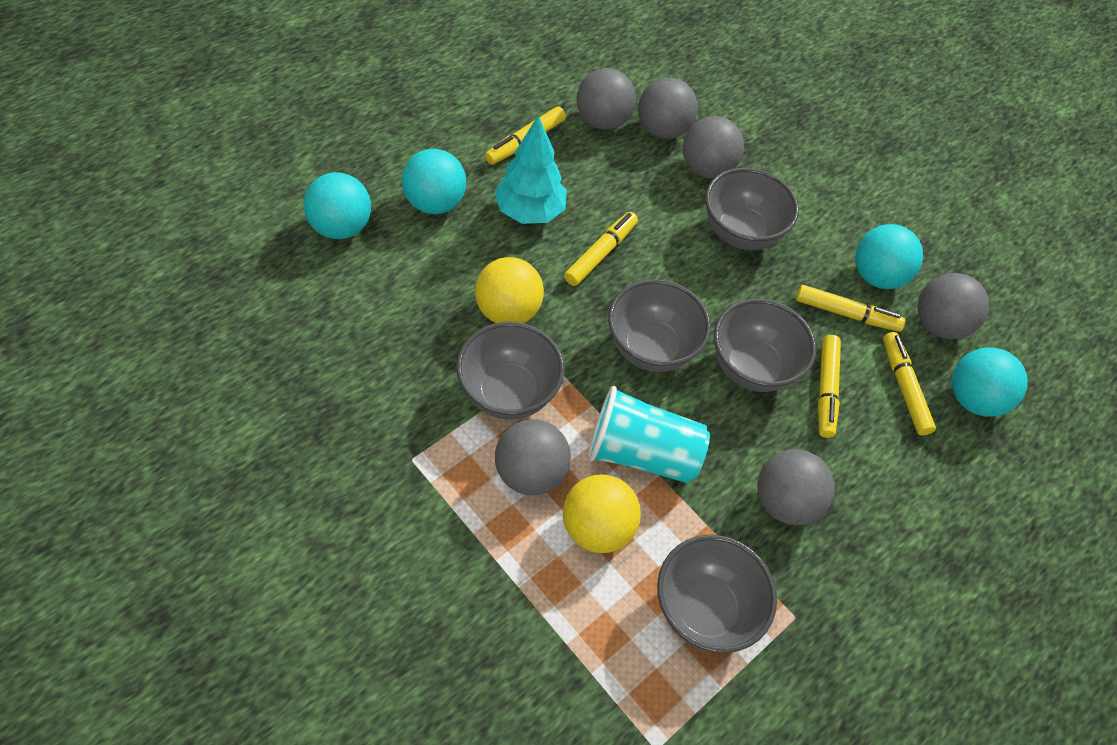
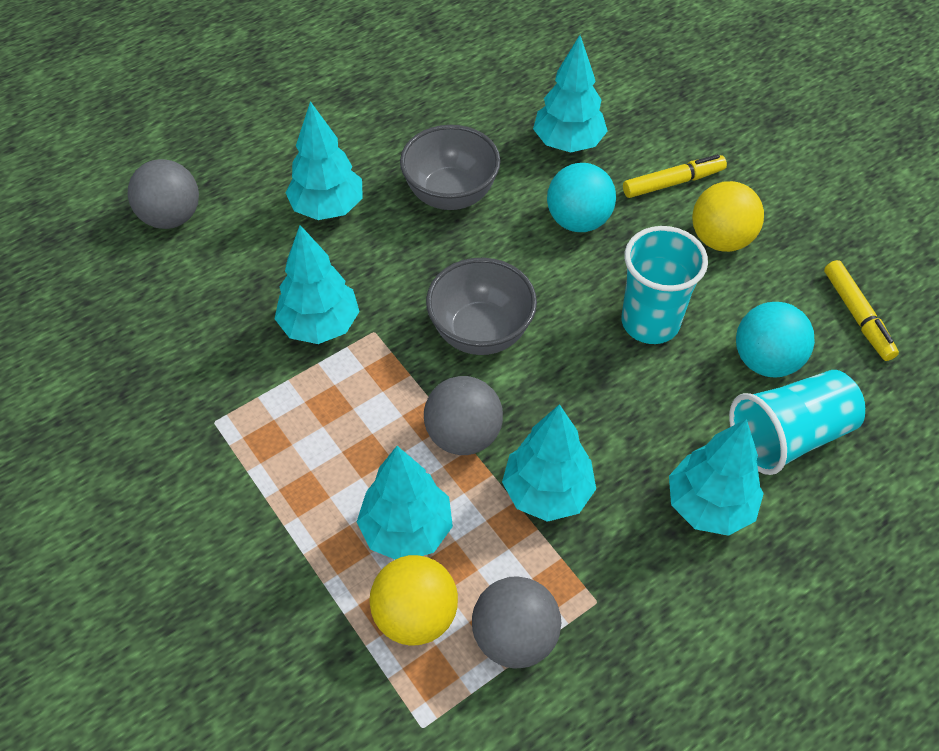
grey ball: 6 -> 3
grey bowl: 5 -> 2
turquoise ball: 4 -> 2
turquoise cup: 1 -> 2
turquoise tree: 1 -> 6
yellow marker: 5 -> 2

